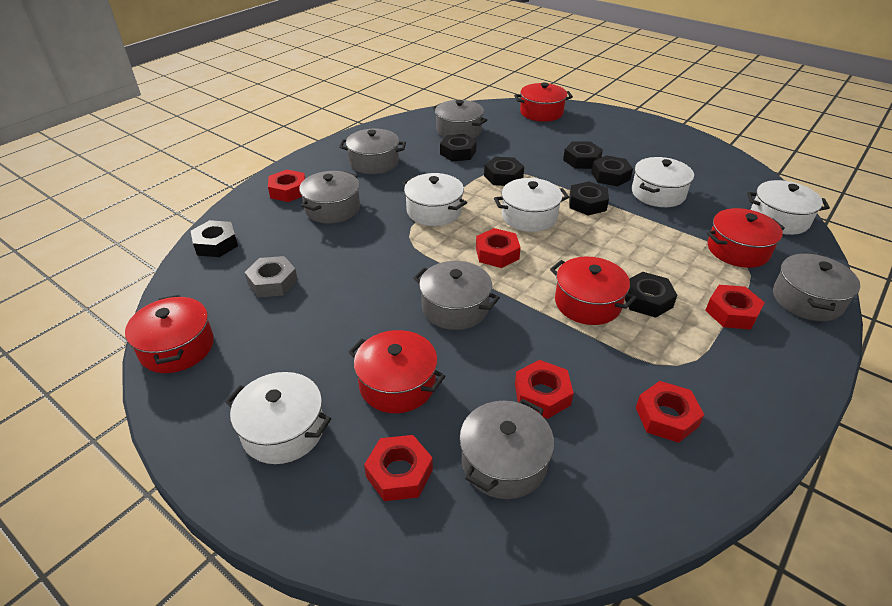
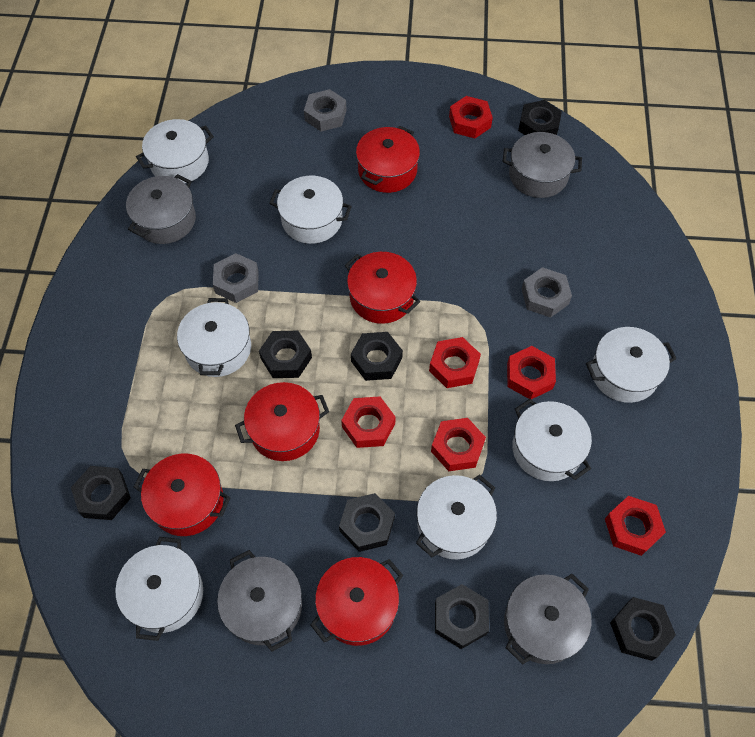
grey nut: 1 -> 3
grey pot: 6 -> 4
white pot: 5 -> 7

